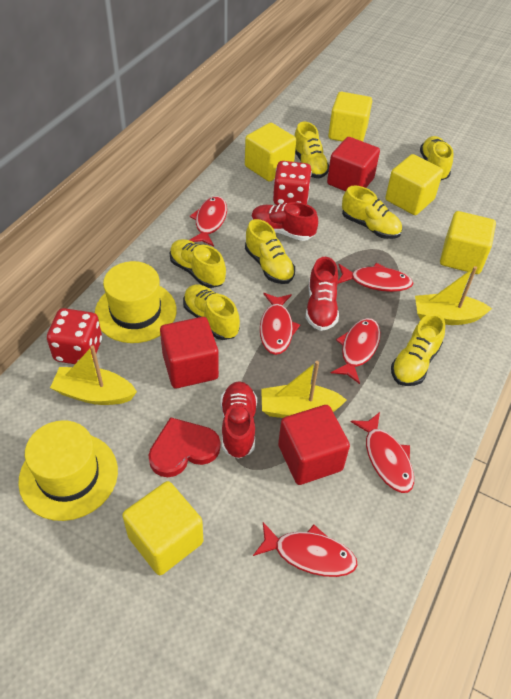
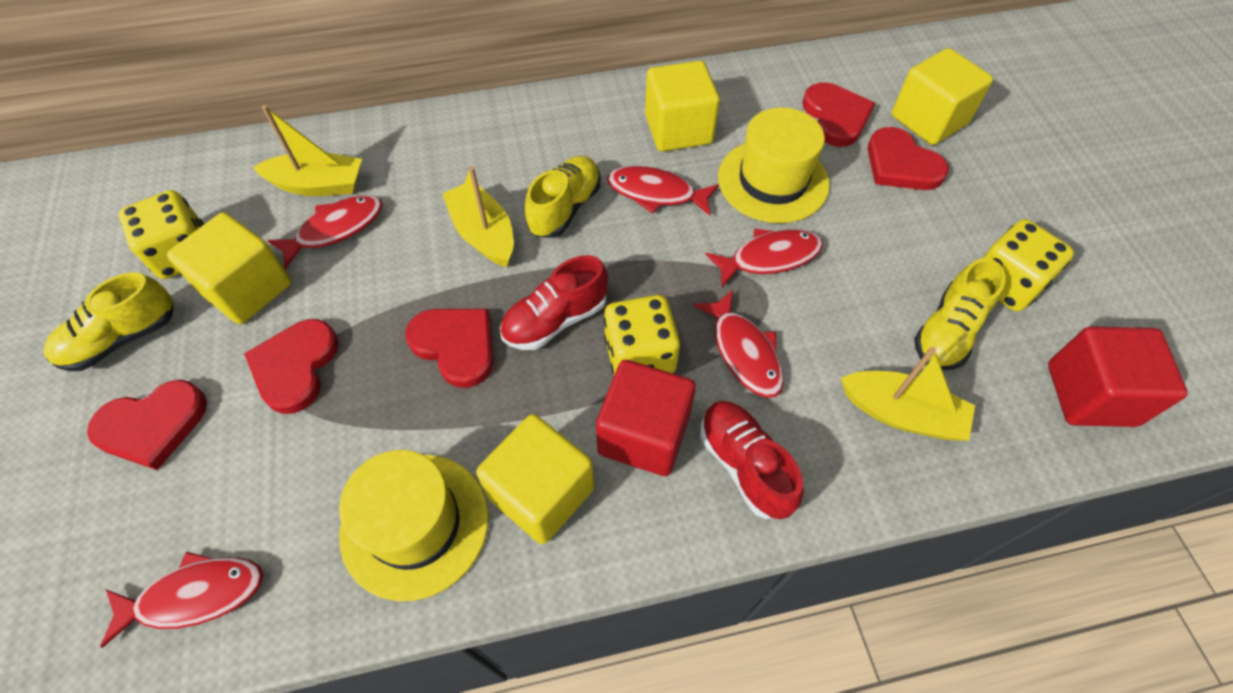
red cube: 3 -> 2
red dice: 2 -> 0
red fish: 6 -> 5
red heart: 1 -> 5
red shoe: 3 -> 2
yellow cube: 5 -> 4
yellow dice: 0 -> 3
yellow shoe: 7 -> 3

